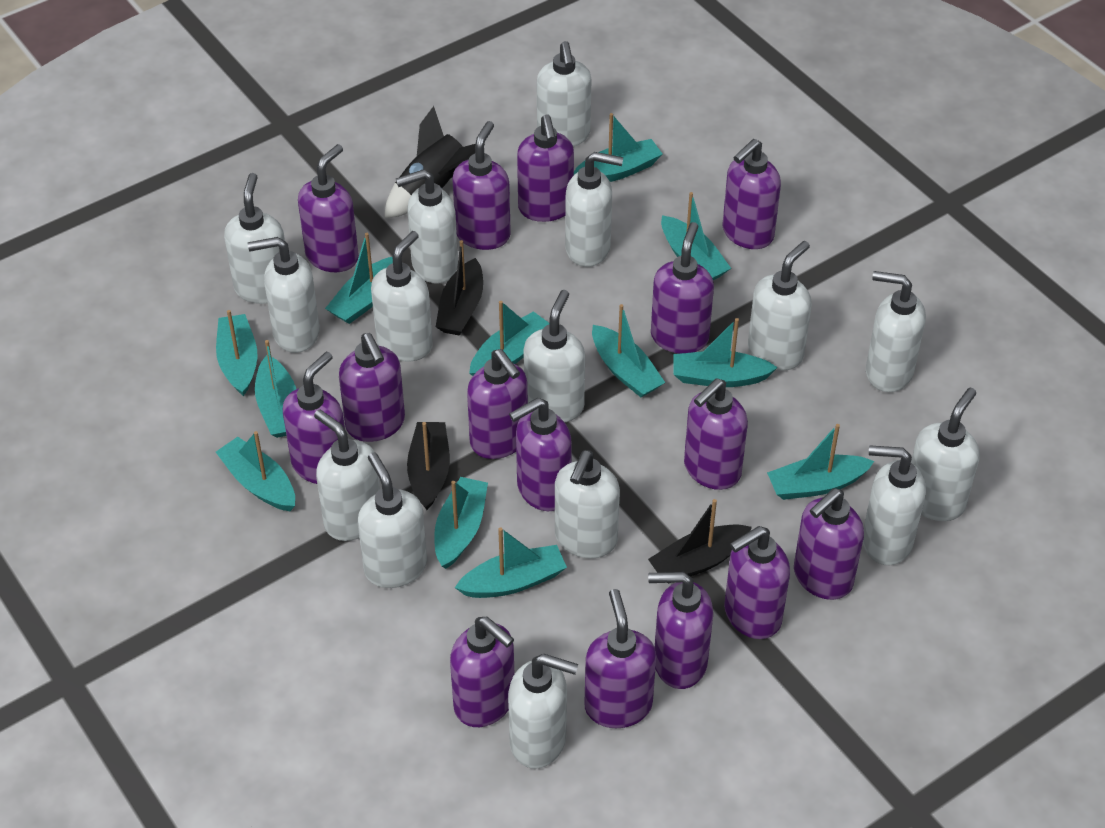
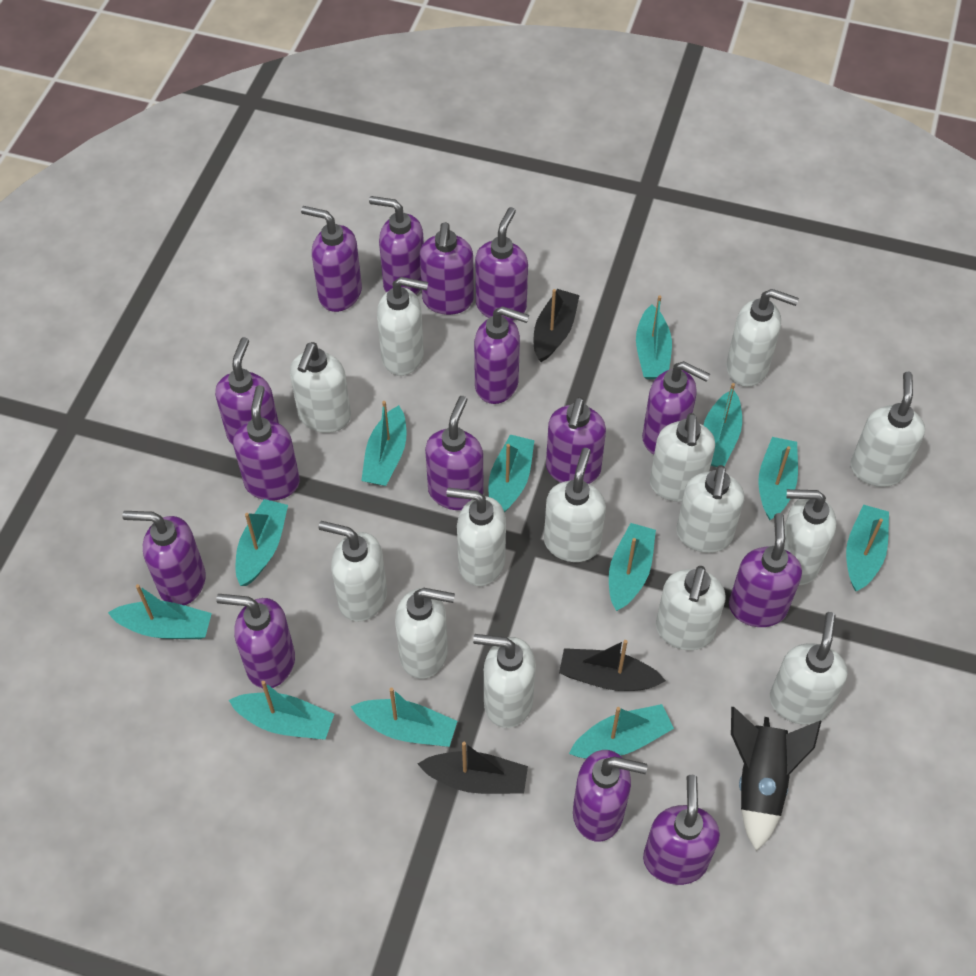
white soap dispenser: 15 -> 14

